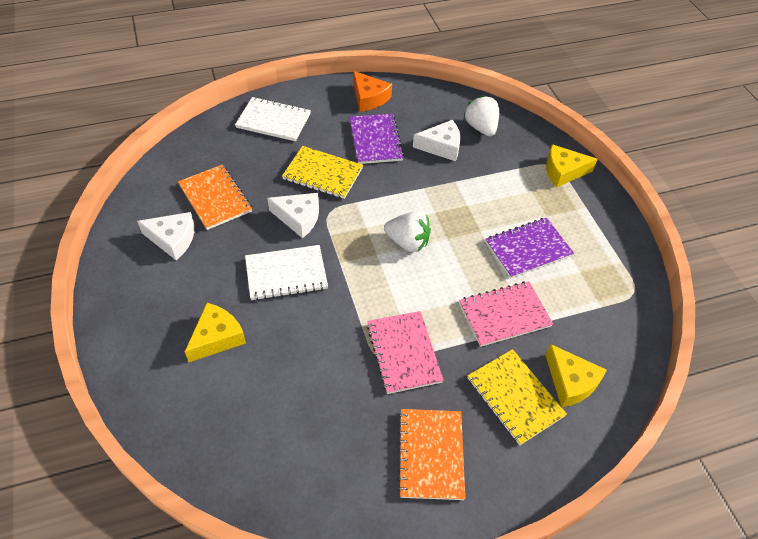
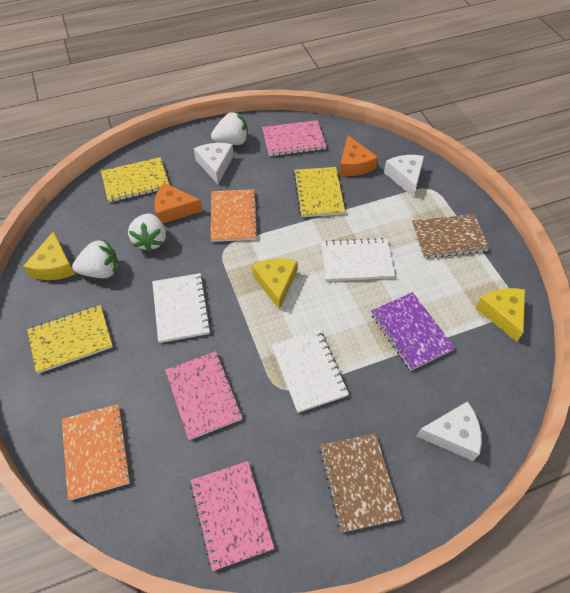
brown notebook: 0 -> 2
orange cheese: 1 -> 2
pink notebook: 2 -> 3
purple notebook: 2 -> 1
white notebook: 2 -> 3
white strawberry: 2 -> 3
yellow notebook: 2 -> 3

